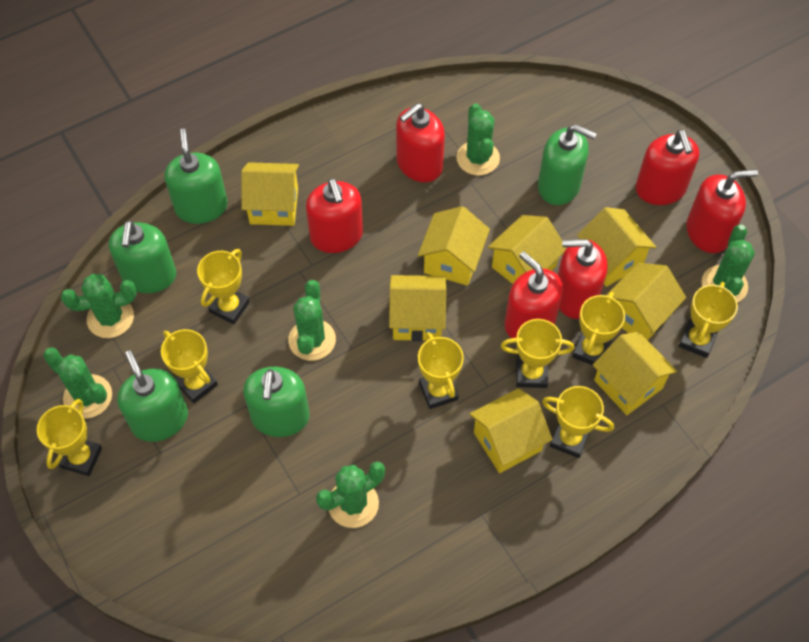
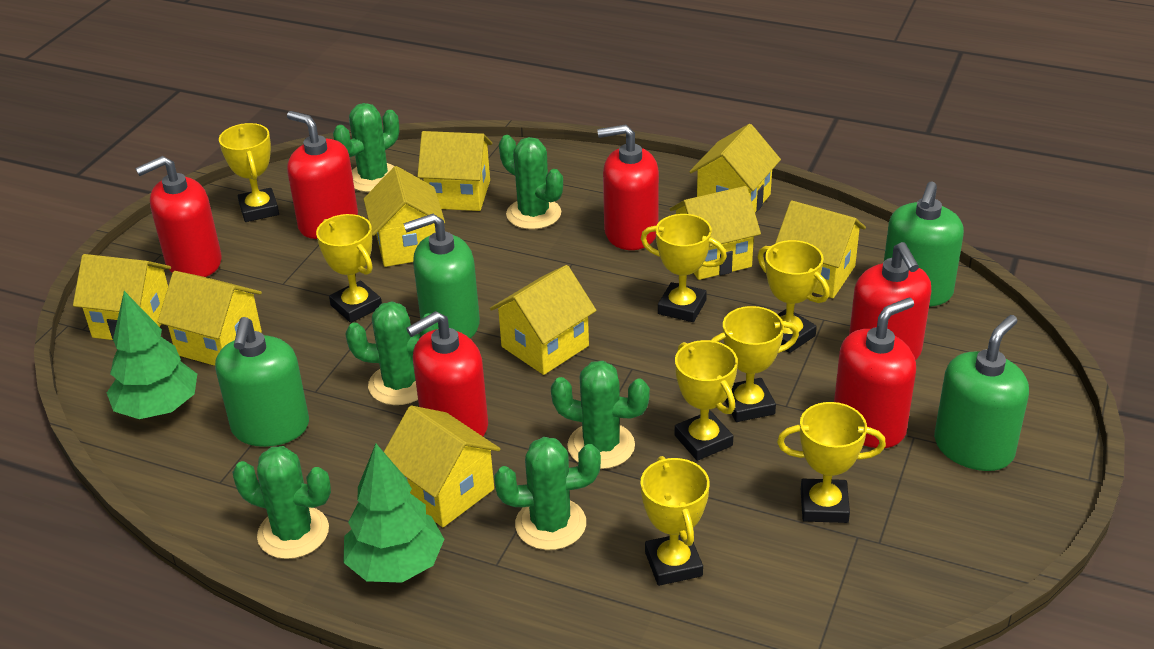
green soap dispenser: 5 -> 4
green tree: 0 -> 2
yellow house: 8 -> 9

